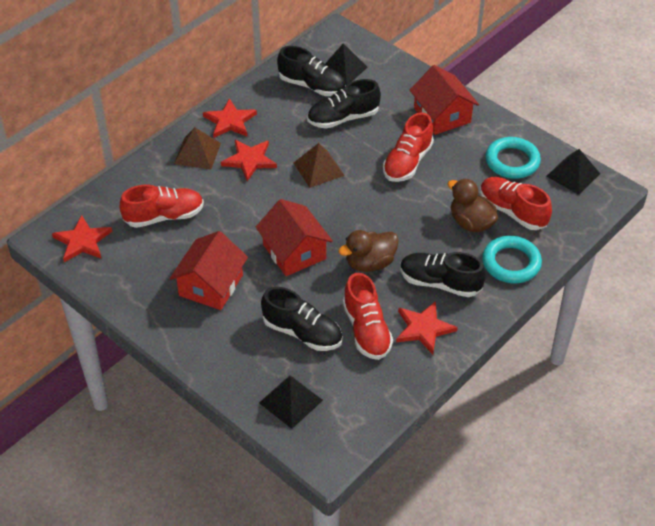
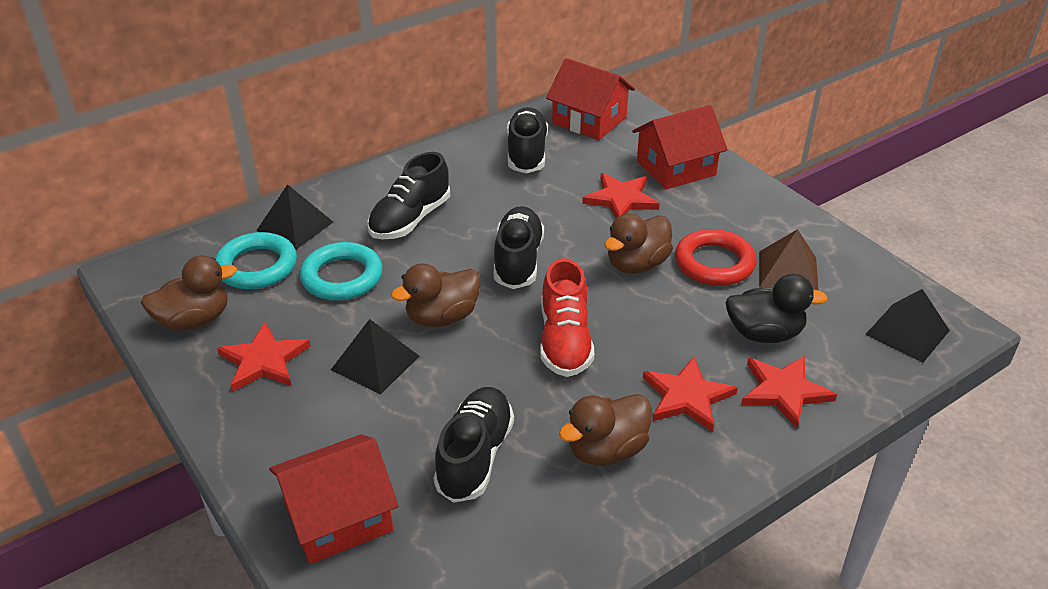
black duck: 0 -> 1
brown duck: 2 -> 4
brown pyramid: 2 -> 1
red ring: 0 -> 1
red shoe: 4 -> 1

